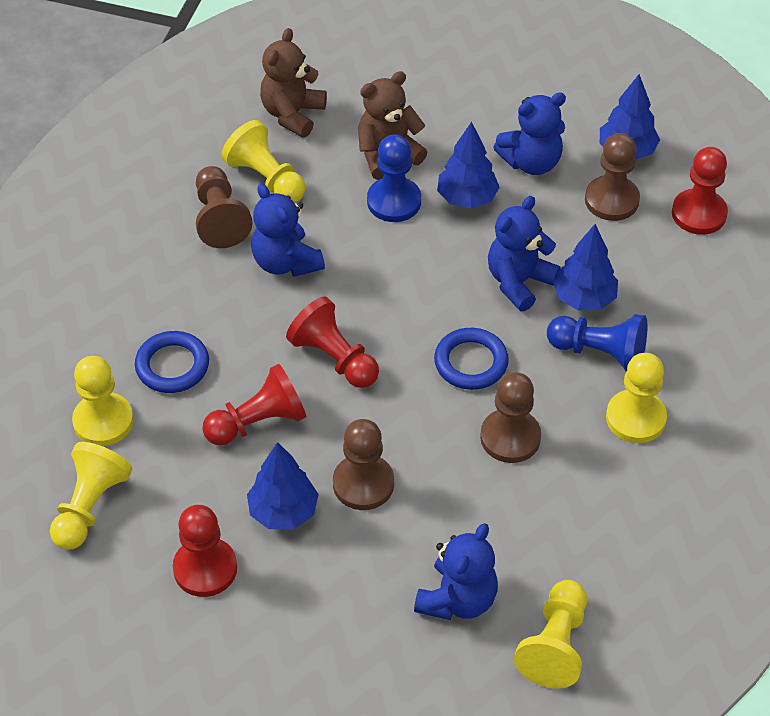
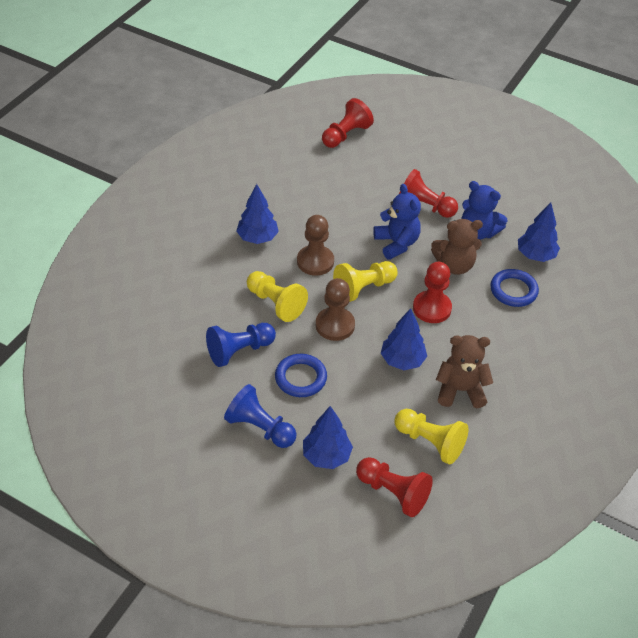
blue teddy bear: 4 -> 2
brown pawn: 4 -> 2
yellow pawn: 5 -> 3

